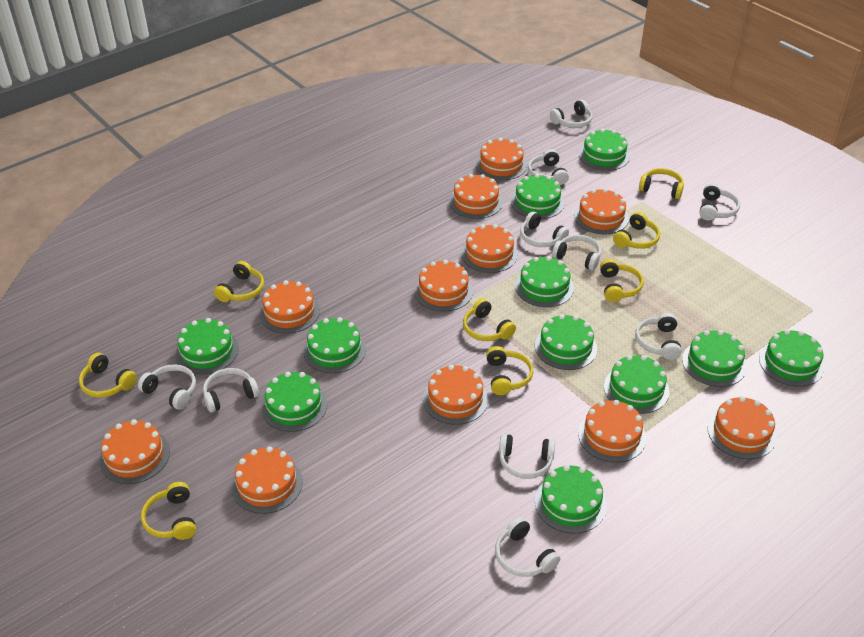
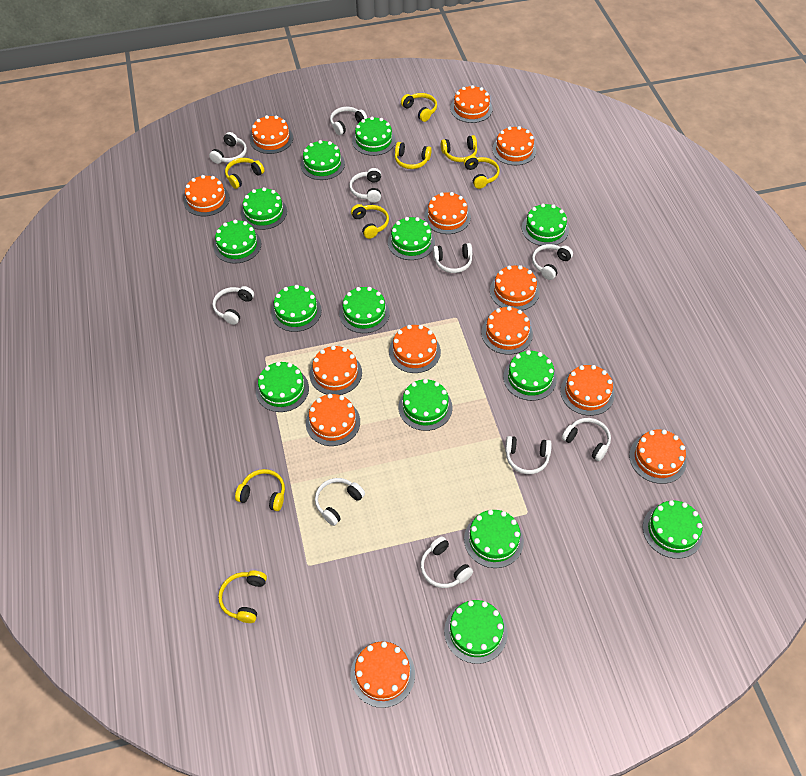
green cake: 11 -> 14
orange cake: 11 -> 13

